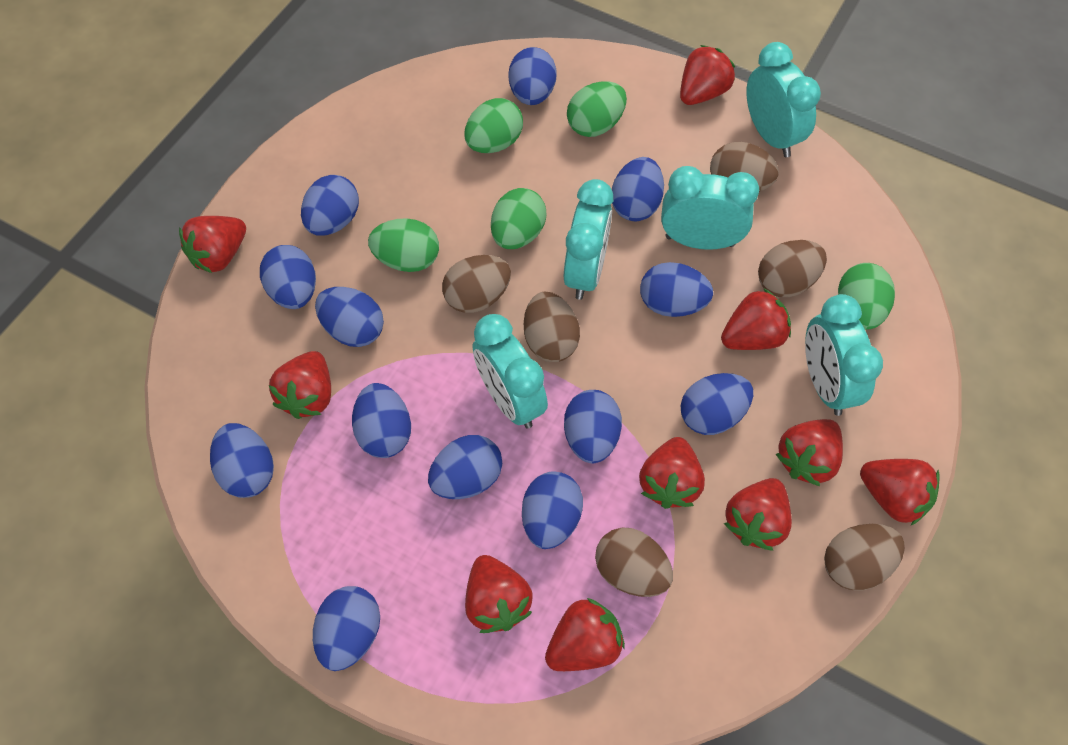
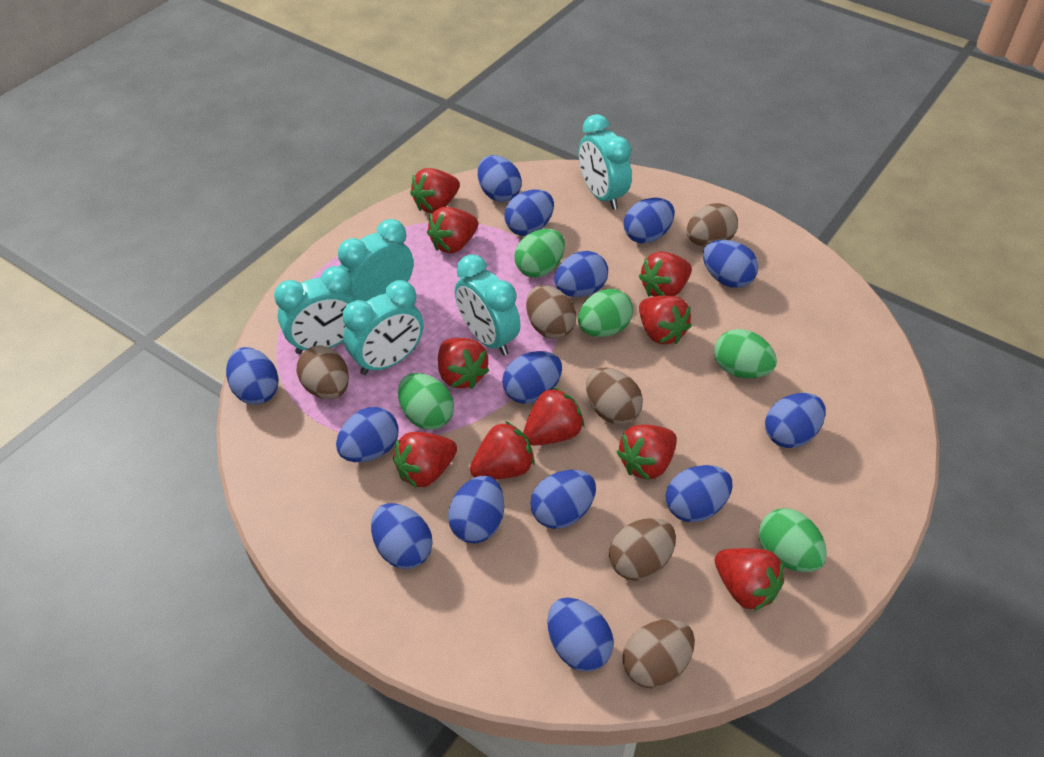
blue egg: 13 -> 14

